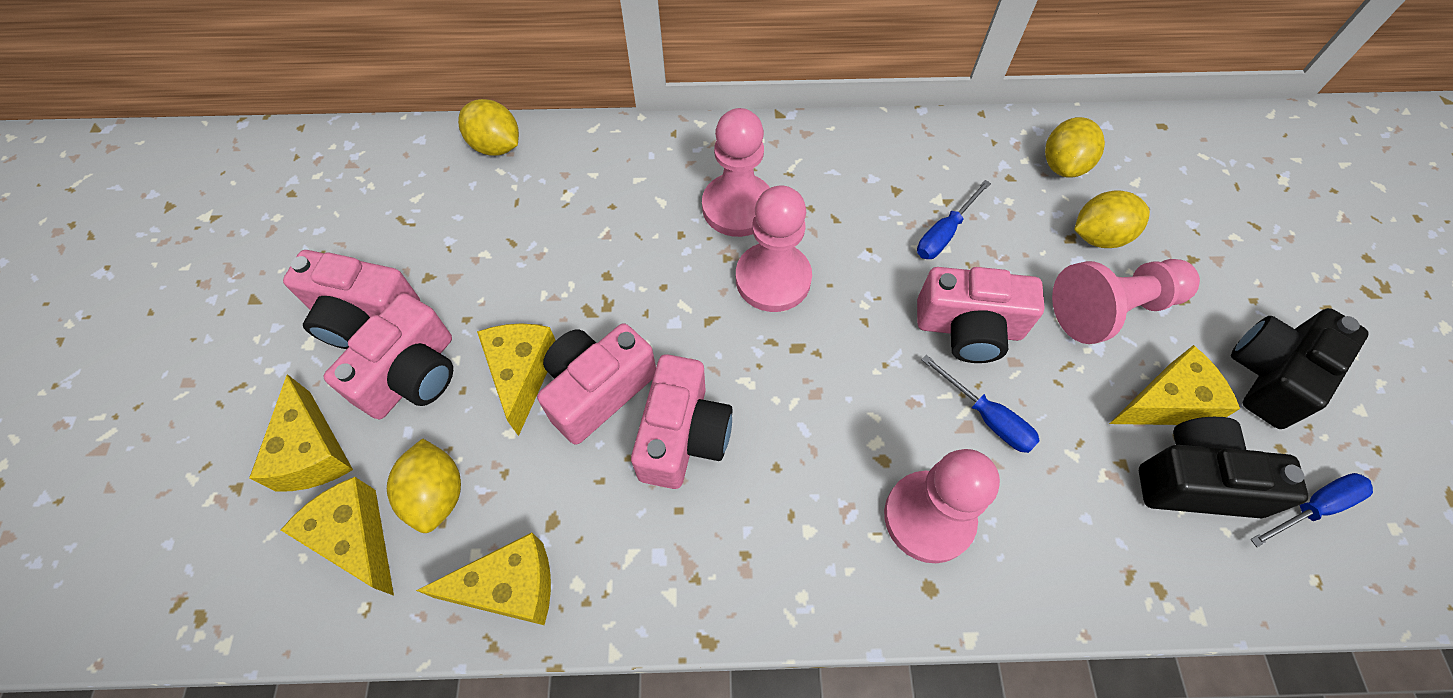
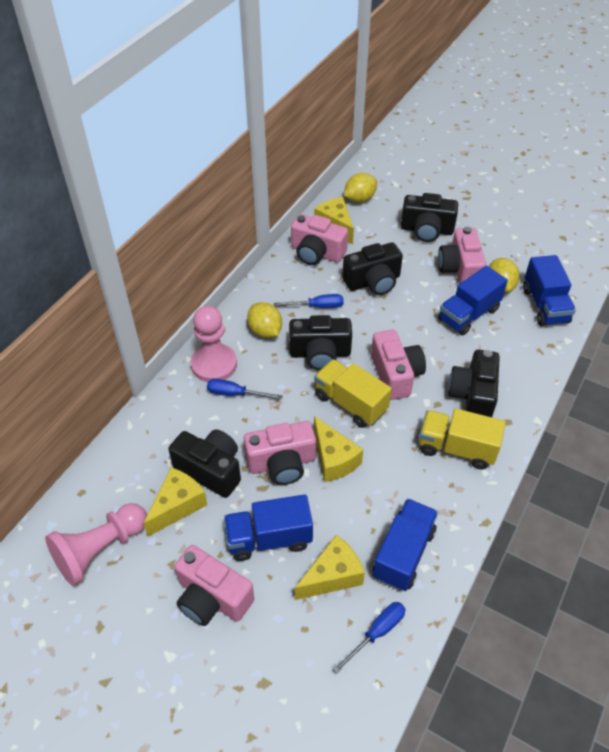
black camera: 2 -> 5
blue truck: 0 -> 4
pink pawn: 4 -> 2
yellow cheese: 5 -> 4
yellow lemon: 4 -> 3
yellow truck: 0 -> 2

